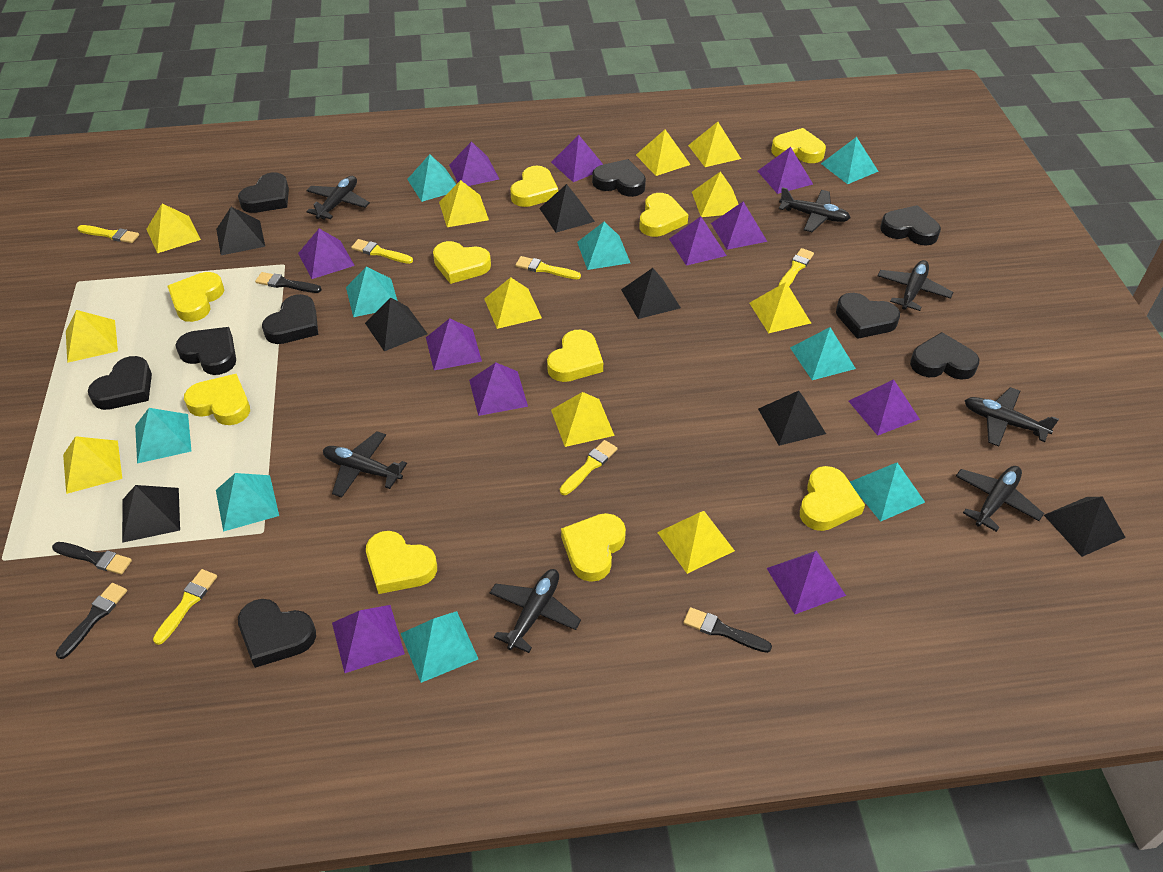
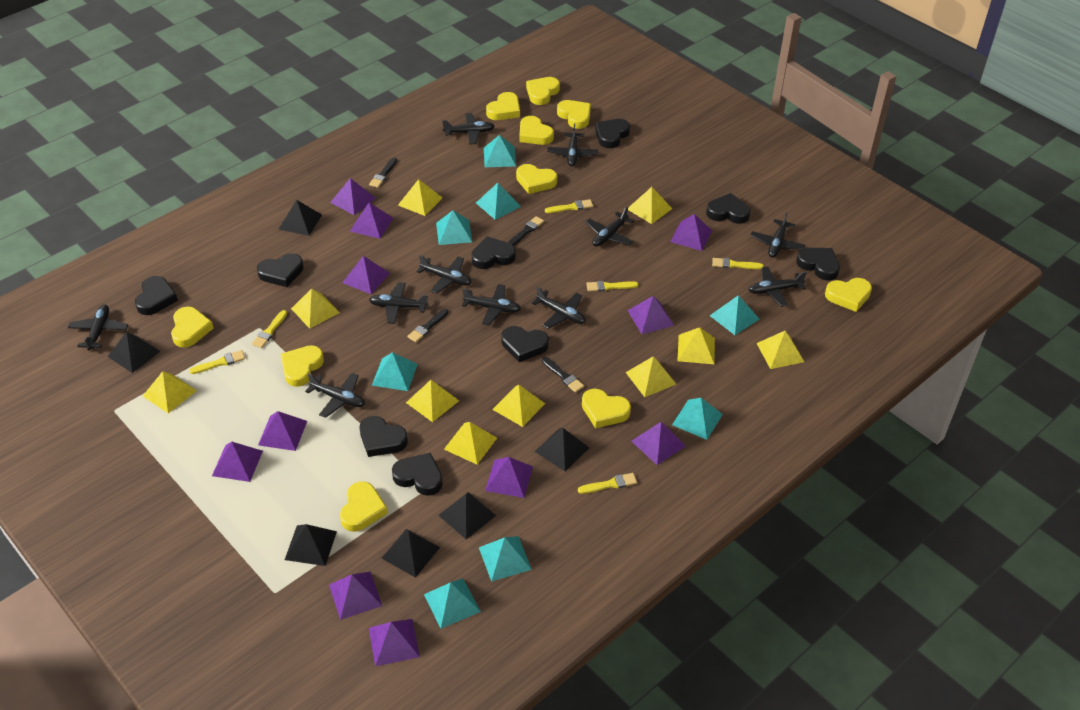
black plane: 7 -> 11
black pyramid: 7 -> 6
turquoise pyramid: 9 -> 8
yellow pyramid: 11 -> 10

